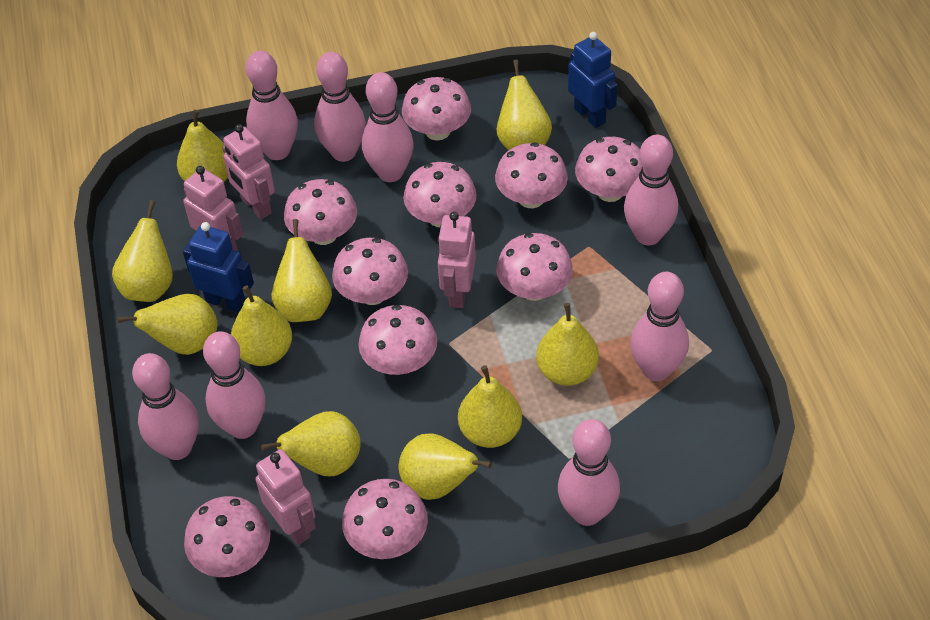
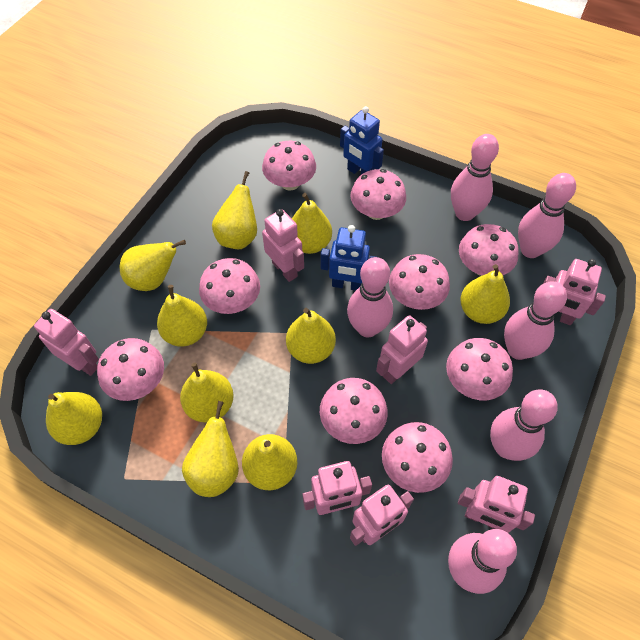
pink bowling pin: 8 -> 6
pink mushroom: 10 -> 9
pink robot: 4 -> 7

